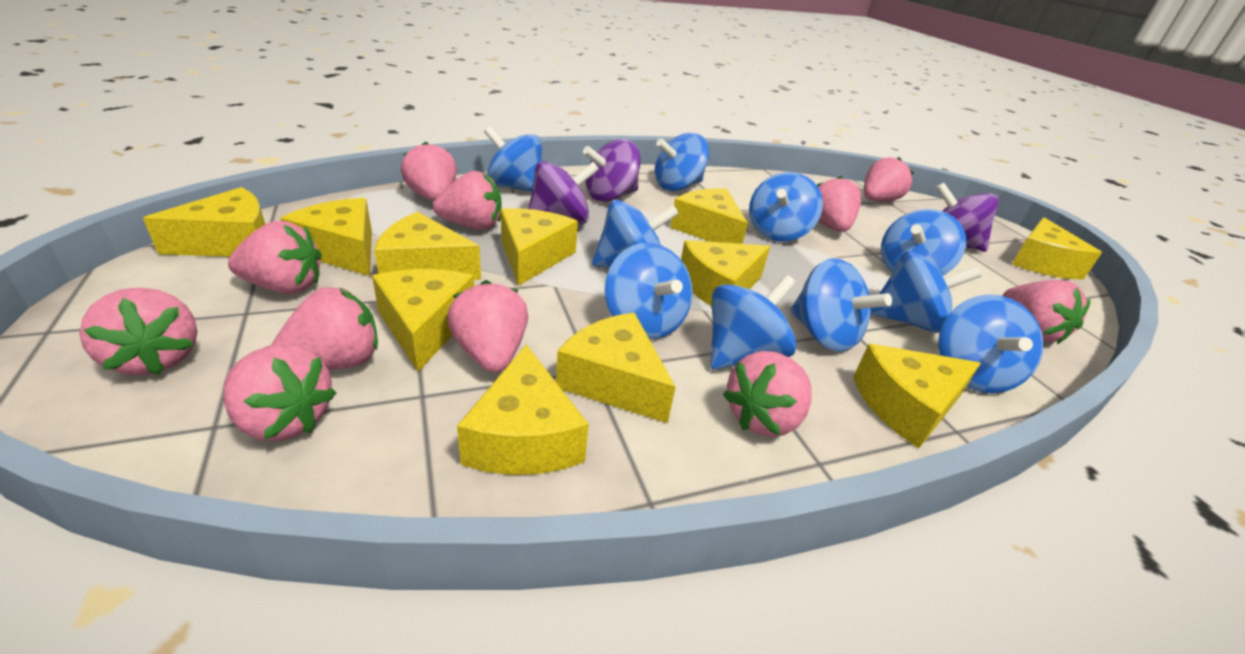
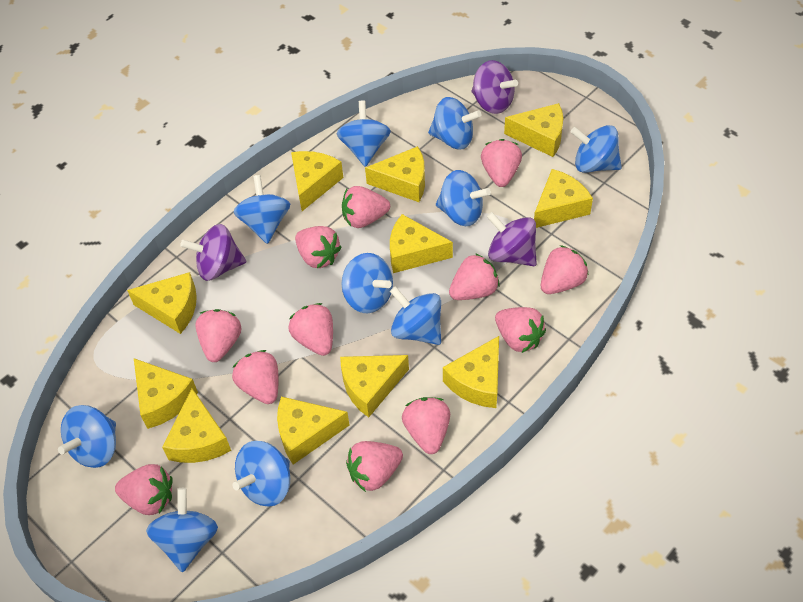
pink strawberry: 11 -> 12

